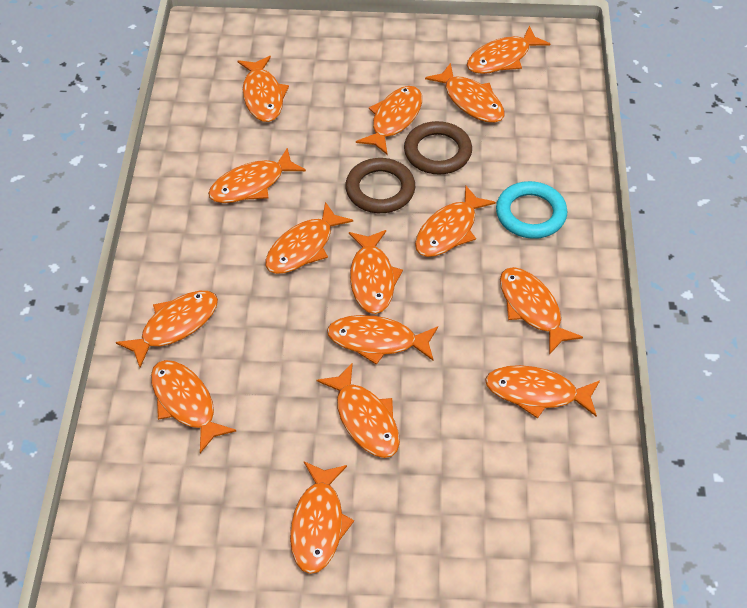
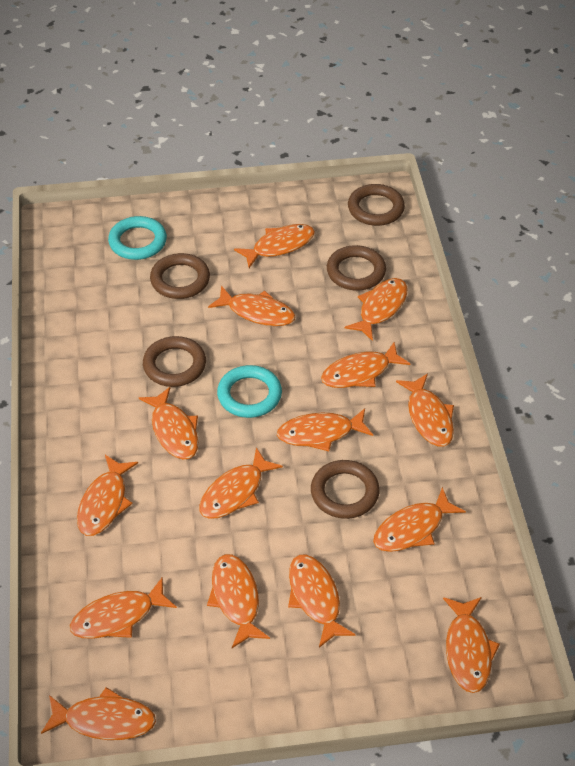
brown ring: 2 -> 5
turquoise ring: 1 -> 2

